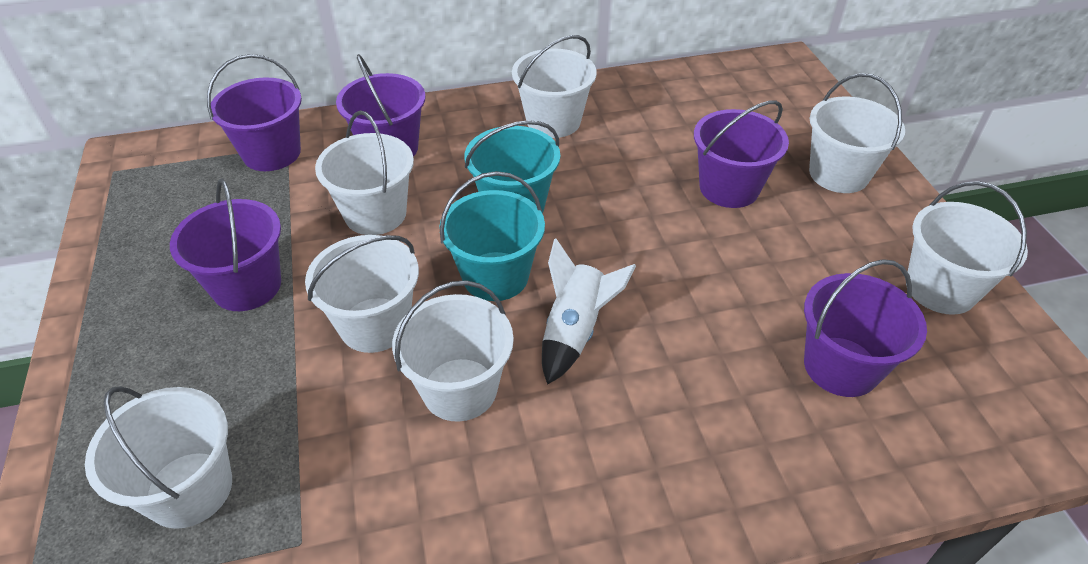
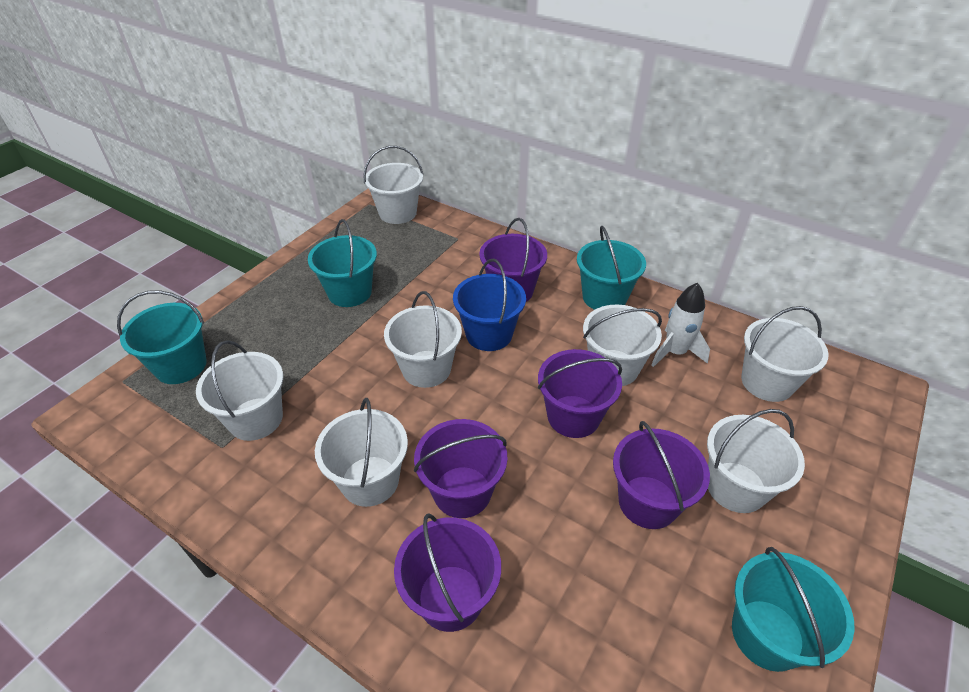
blue bucket: 0 -> 1
turquoise bucket: 2 -> 4

